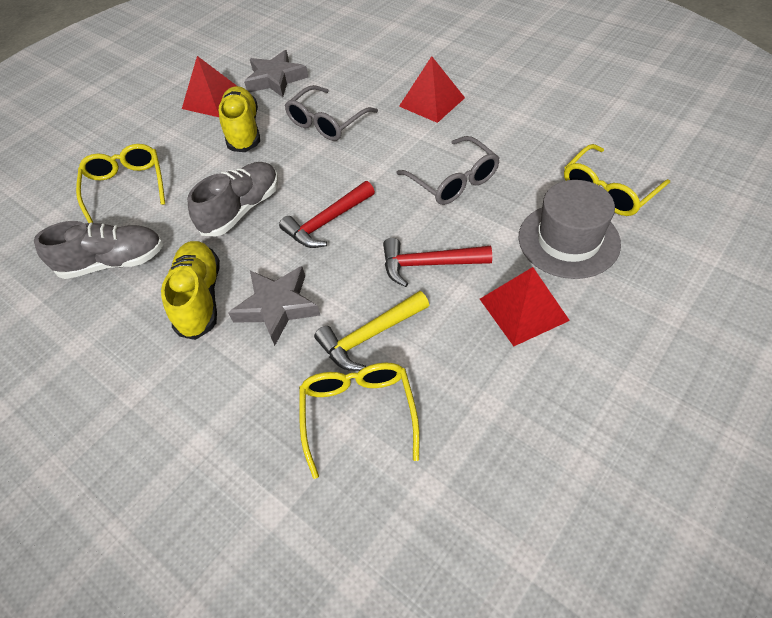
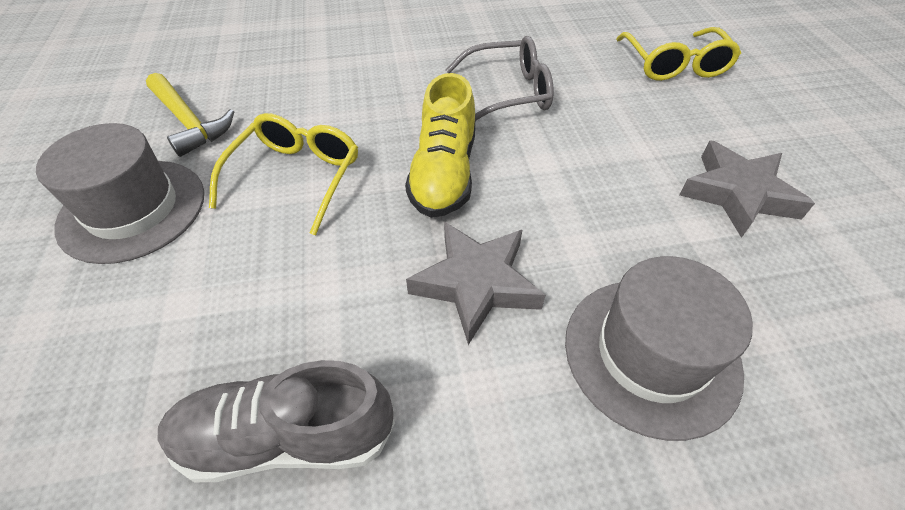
grey glasses: 2 -> 1
grey hat: 1 -> 2
grey shoe: 2 -> 1
red hammer: 2 -> 0
red pyramid: 3 -> 0
yellow glasses: 3 -> 2
yellow shoe: 2 -> 1

